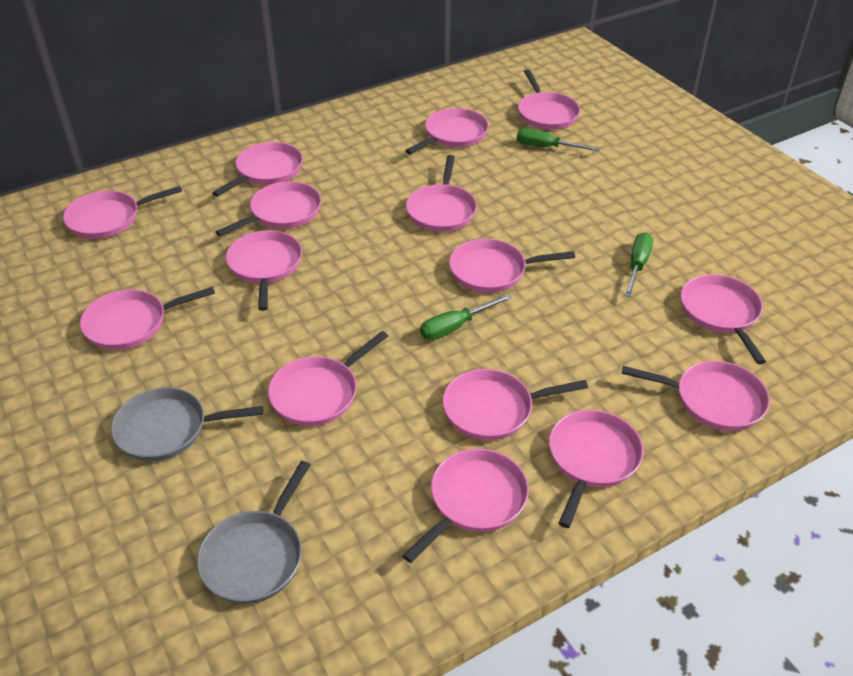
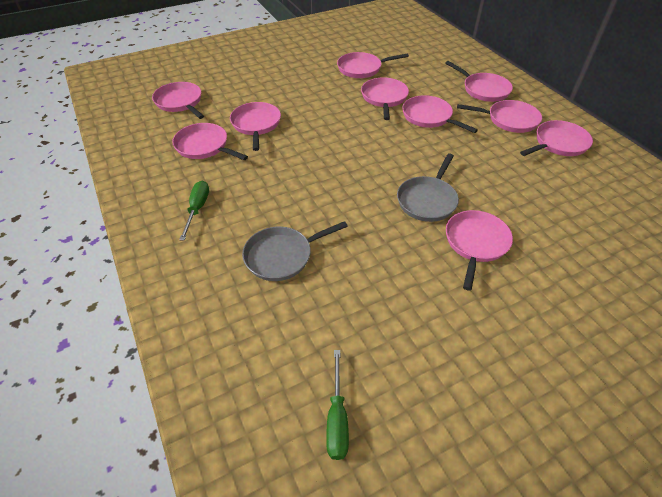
green screwdriver: 3 -> 2
pink pan: 15 -> 10

